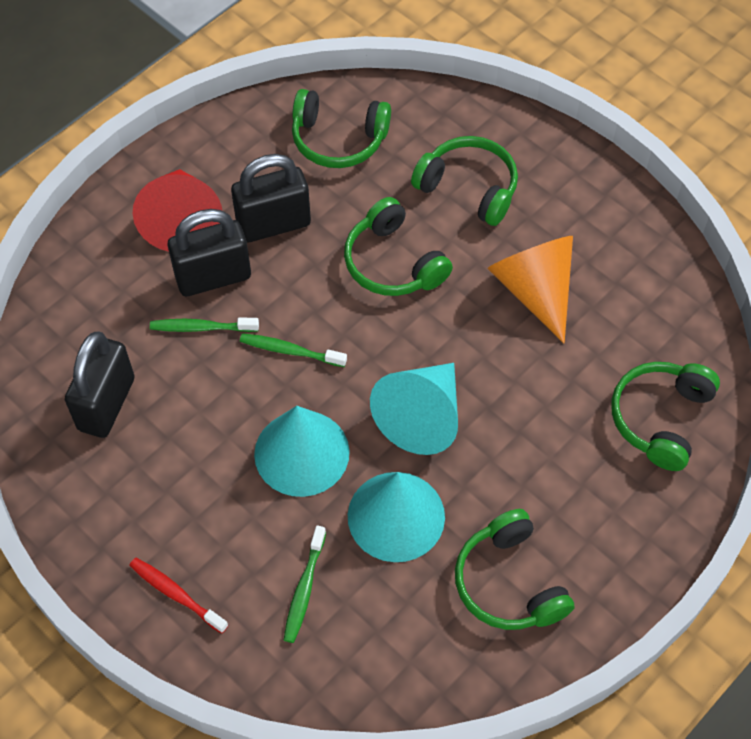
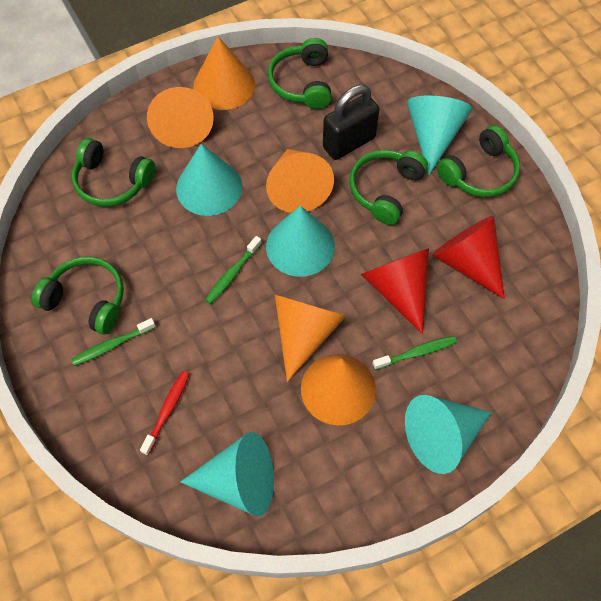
black padlock: 3 -> 1
orange cone: 1 -> 5
red cone: 1 -> 2
turquoise cone: 3 -> 5

